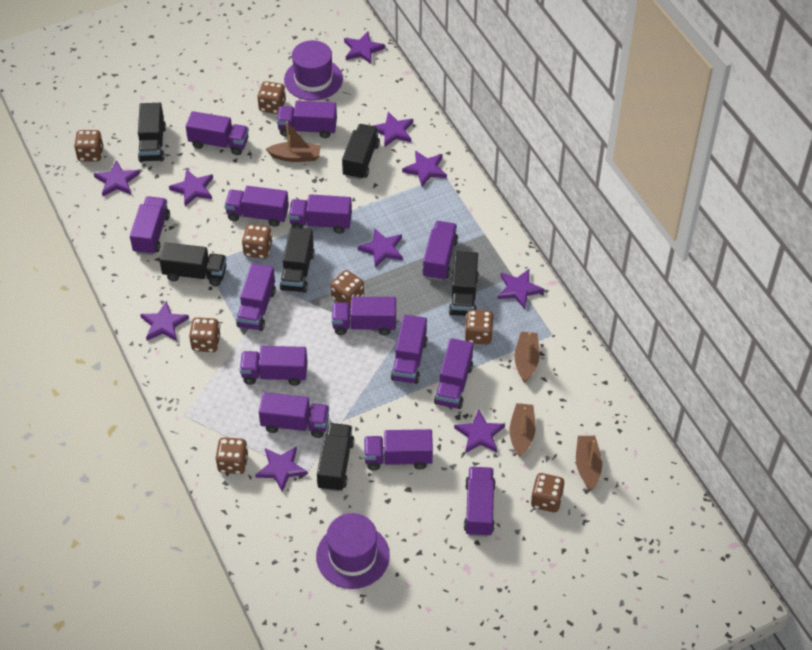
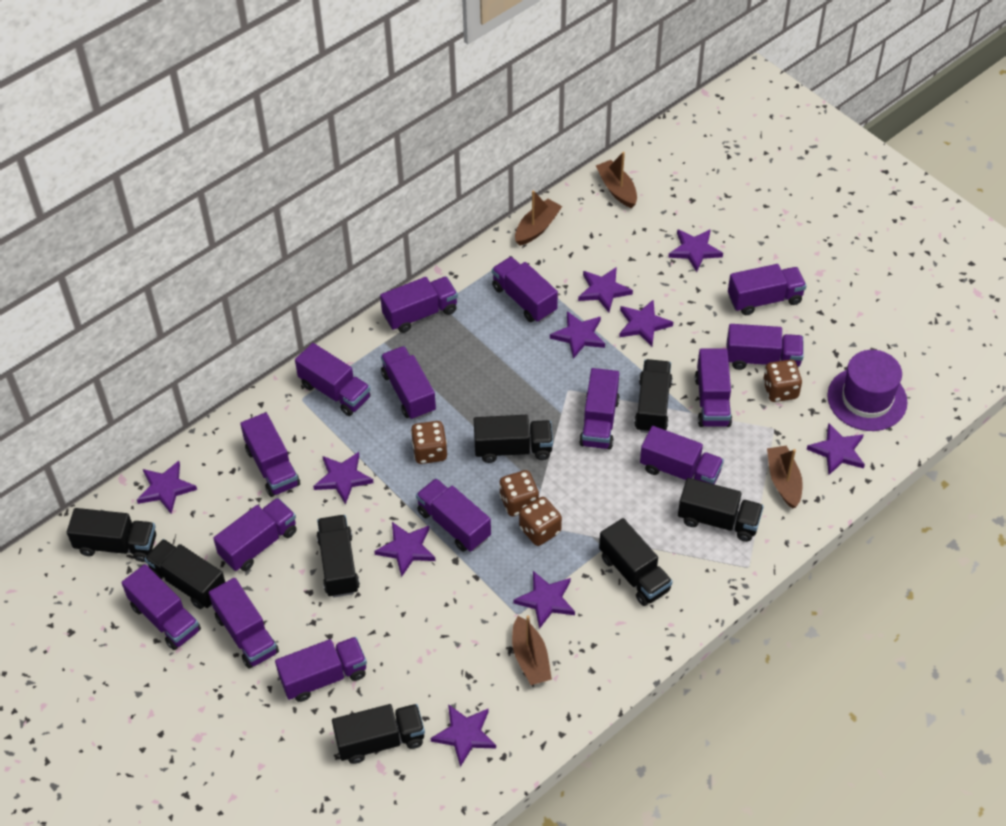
black truck: 6 -> 8
brown dice: 8 -> 4
purple hat: 2 -> 1
purple truck: 14 -> 15

